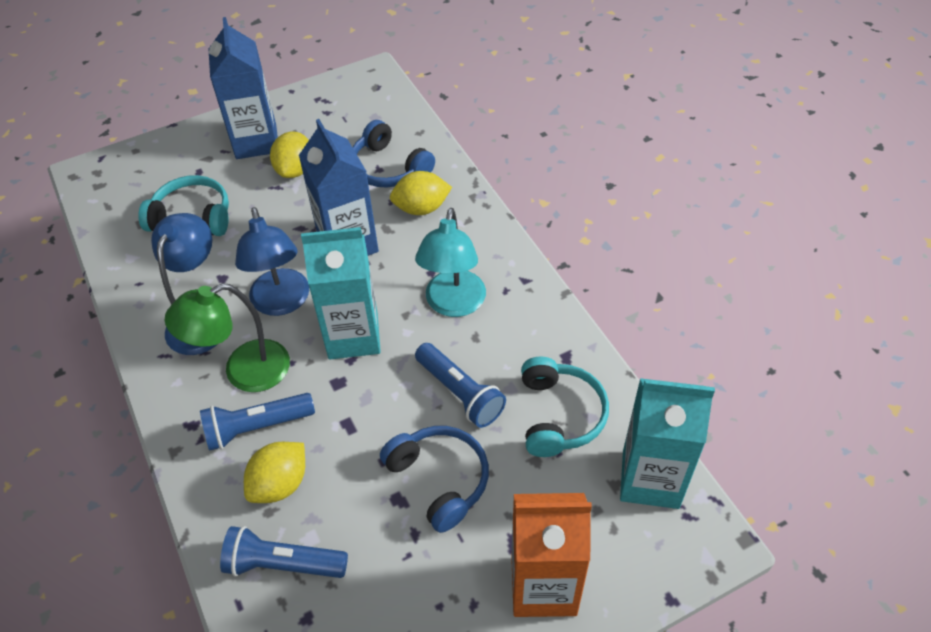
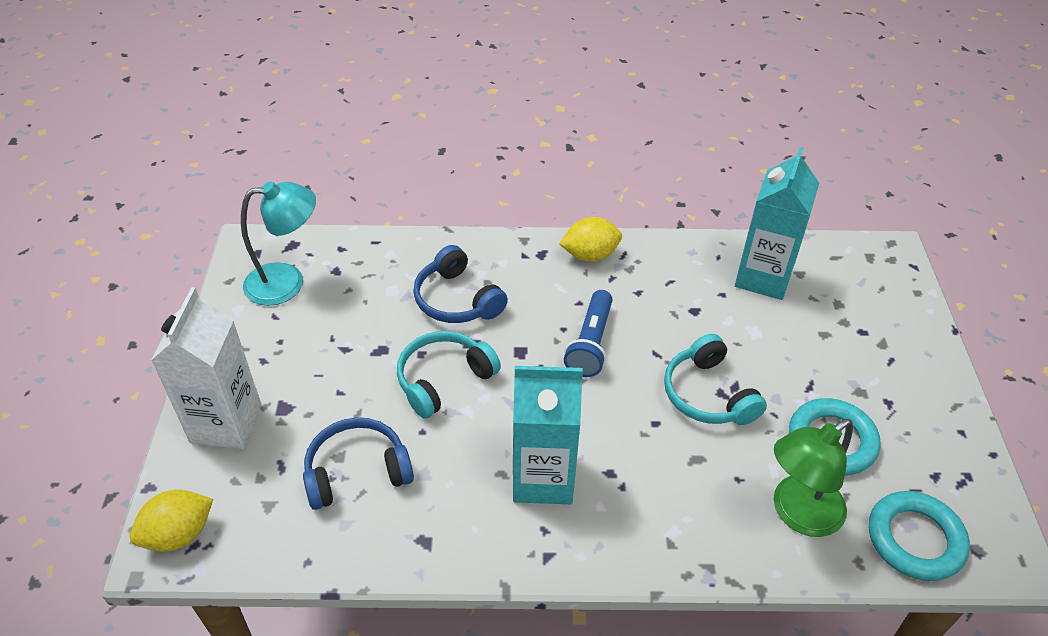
blue carton: 2 -> 0
blue flashlight: 3 -> 1
blue lamp: 2 -> 0
orange carton: 1 -> 0
turquoise ring: 0 -> 2
white carton: 0 -> 1
yellow lemon: 3 -> 2

